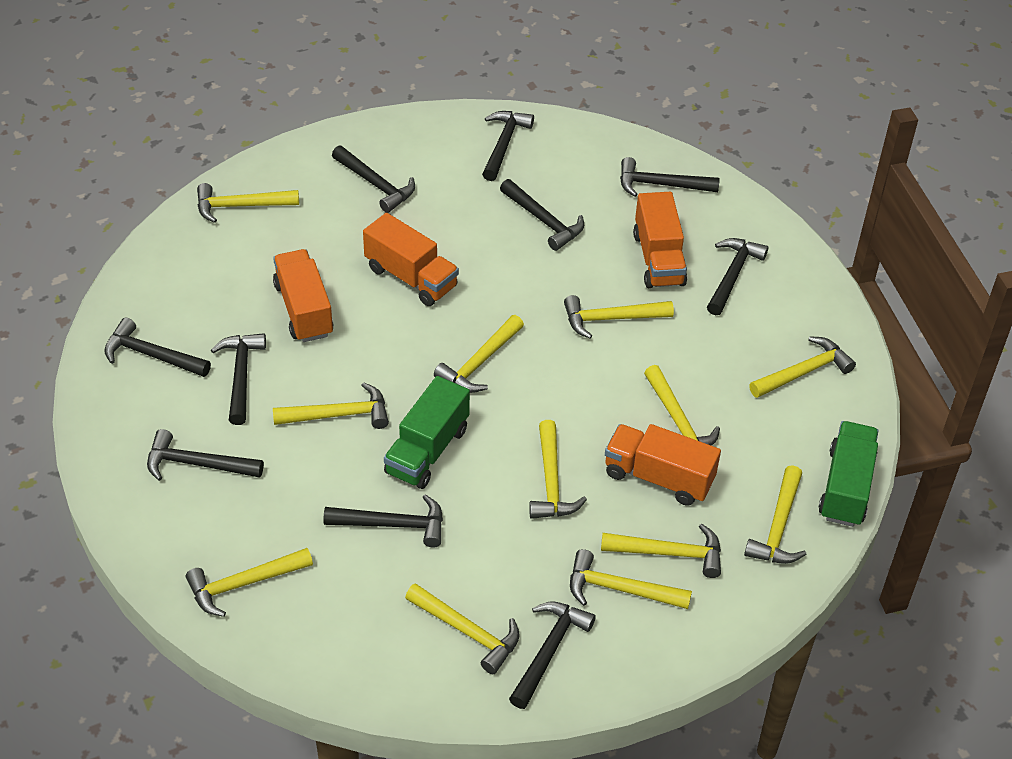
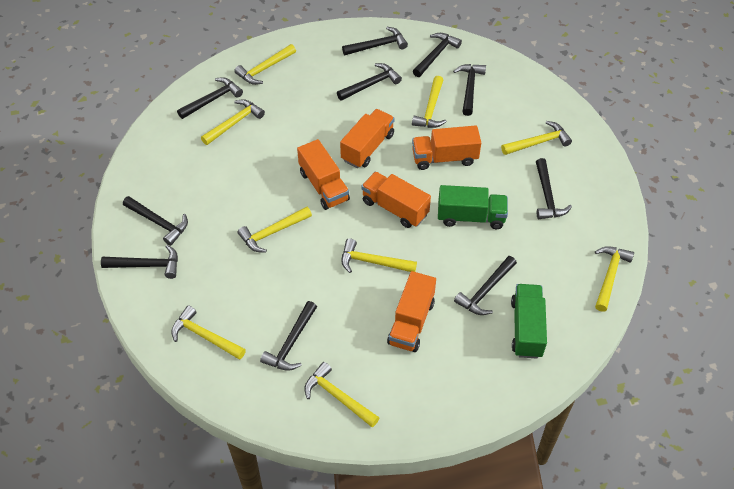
orange truck: 4 -> 5
yellow hammer: 12 -> 9

